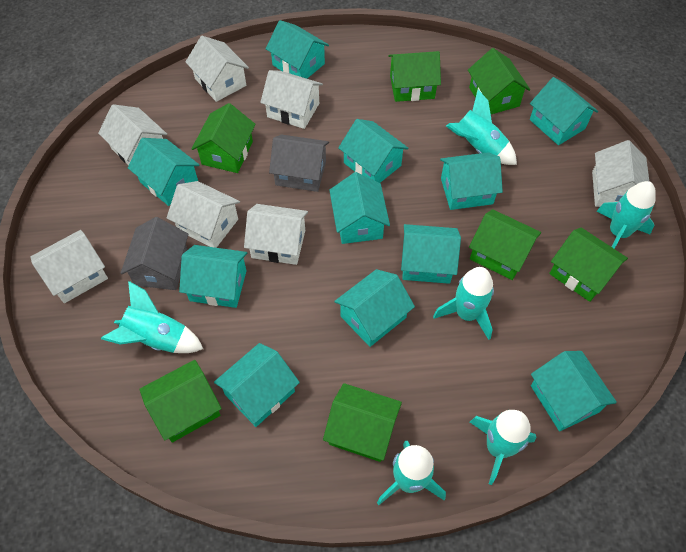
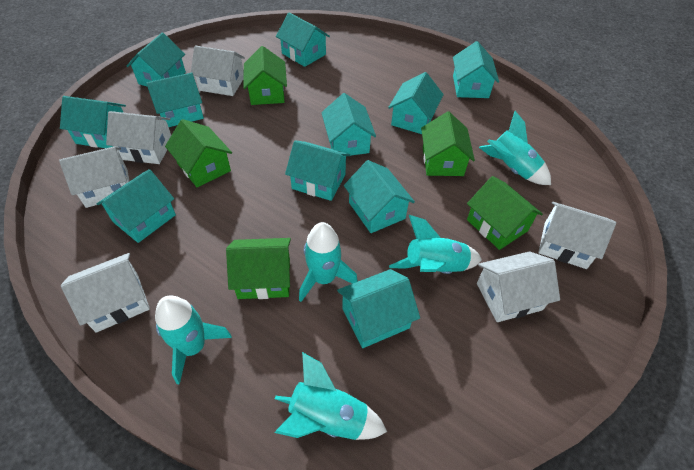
green house: 7 -> 5
grey house: 2 -> 0
turquoise rocket: 6 -> 5
white house: 7 -> 6

